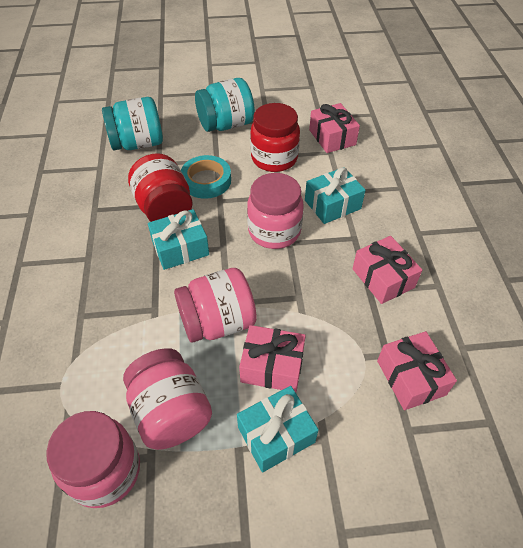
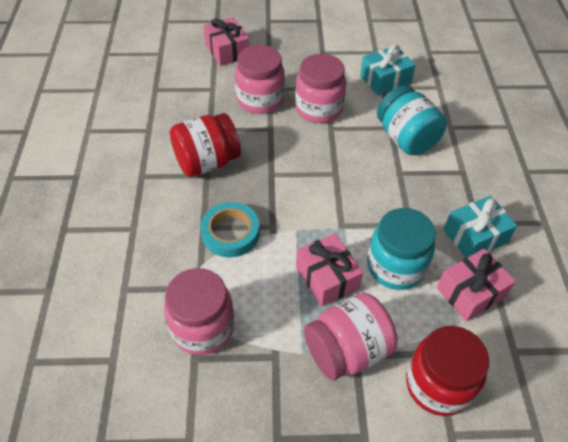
pink gift: 4 -> 3
turquoise gift: 3 -> 2

